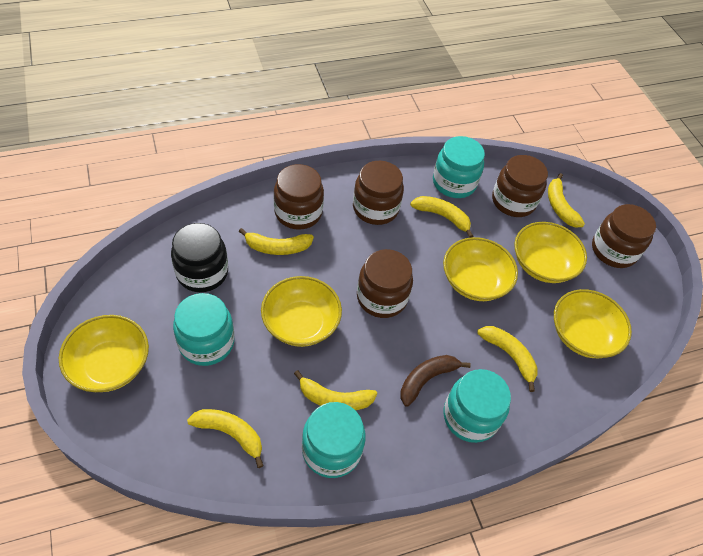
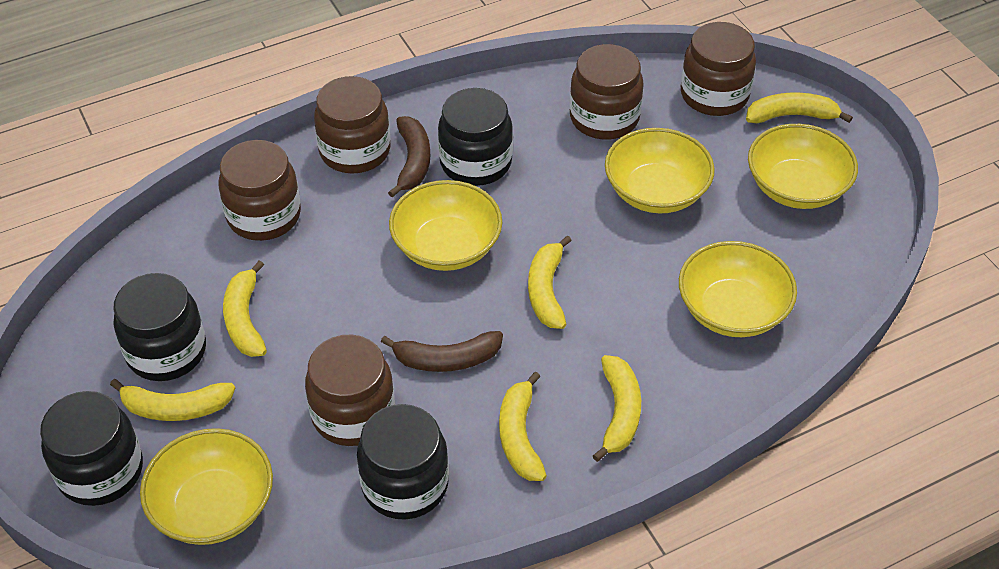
black jar: 1 -> 4
brown banana: 1 -> 2
turquoise jar: 4 -> 0

